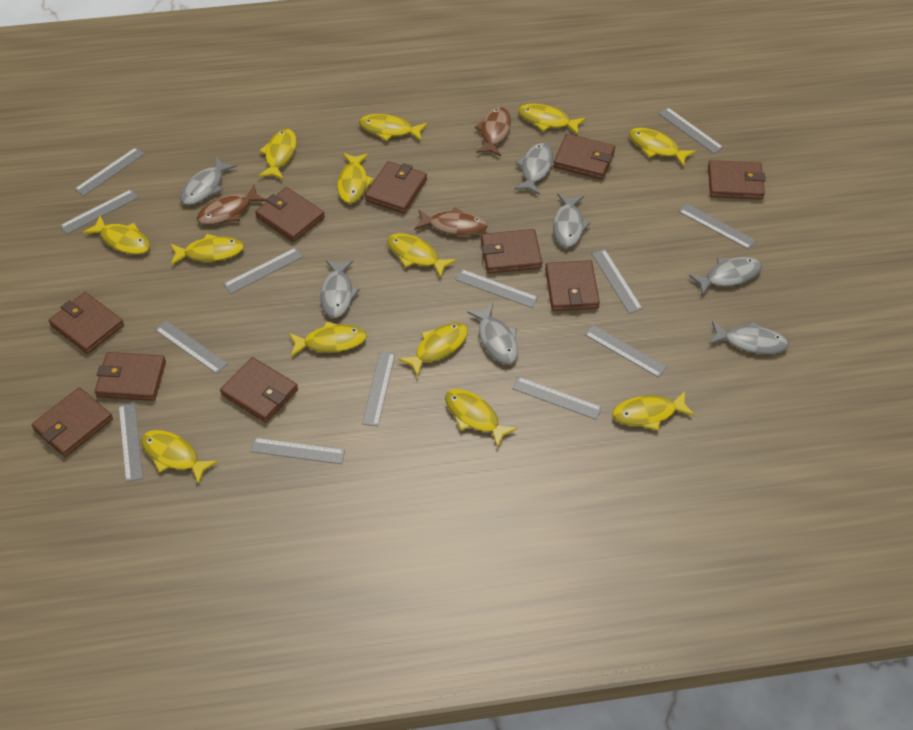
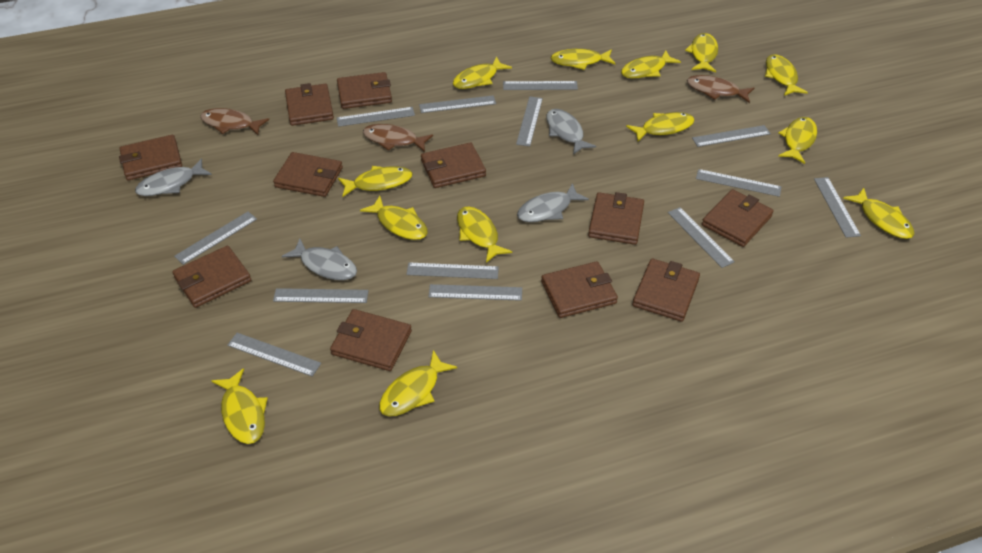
brown wallet: 10 -> 11
grey fish: 7 -> 4

